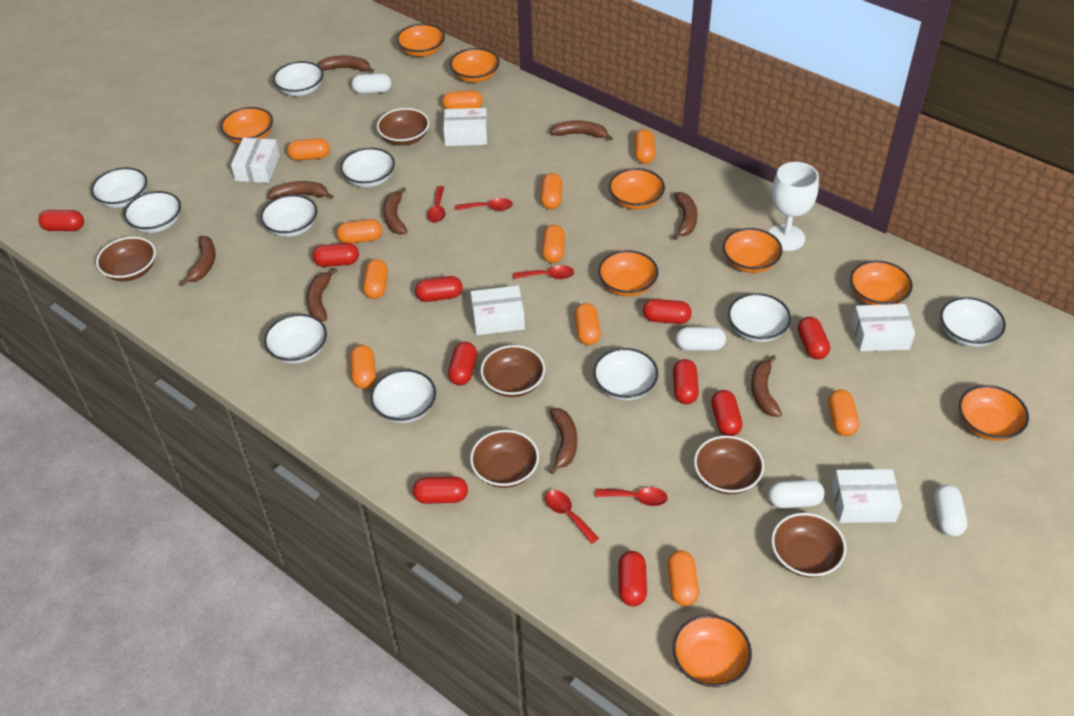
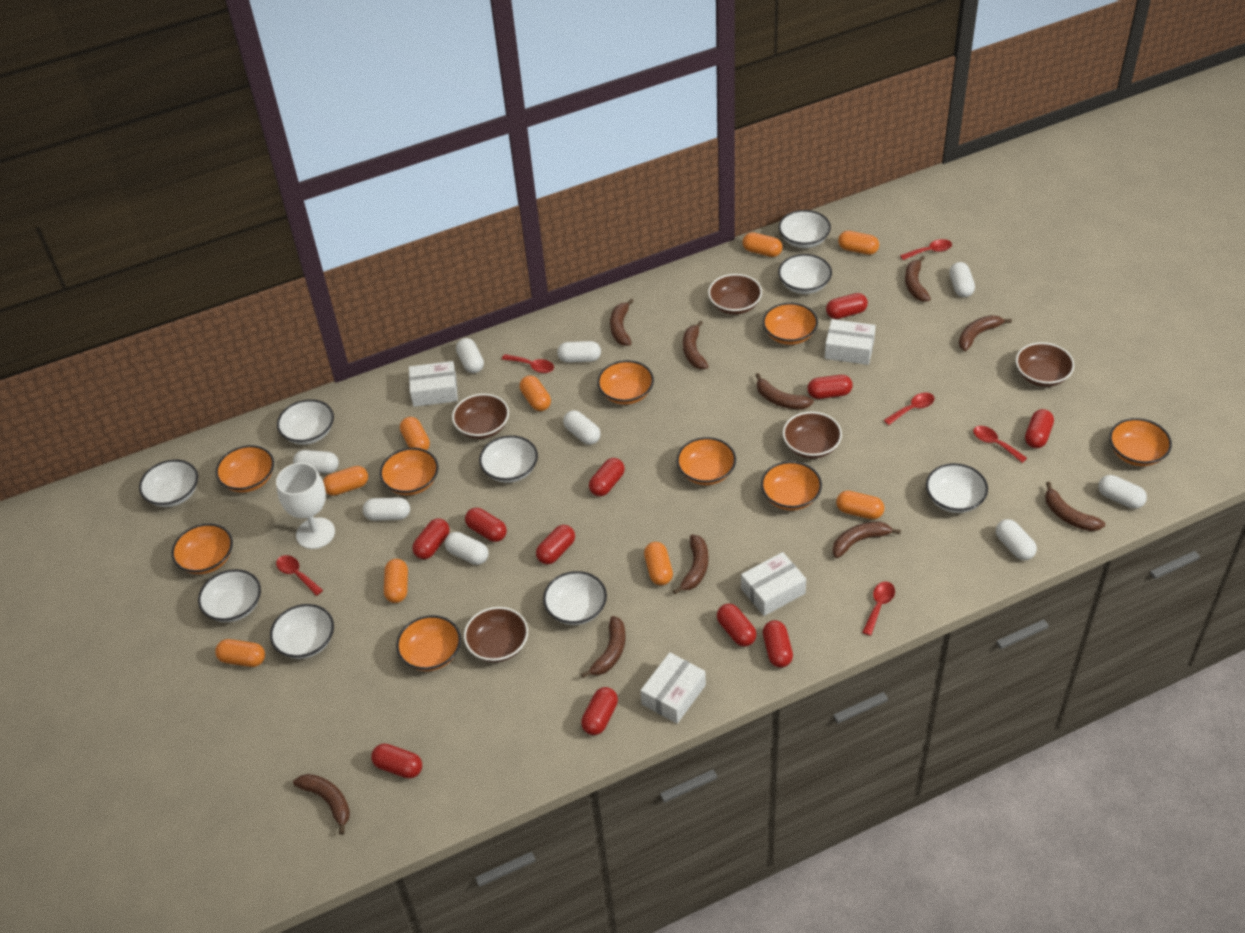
brown banana: 9 -> 10
brown bowl: 6 -> 5
orange capsule: 11 -> 9
red capsule: 10 -> 11
red spoon: 5 -> 6
white bowl: 10 -> 9
white box: 5 -> 4
white capsule: 4 -> 9

